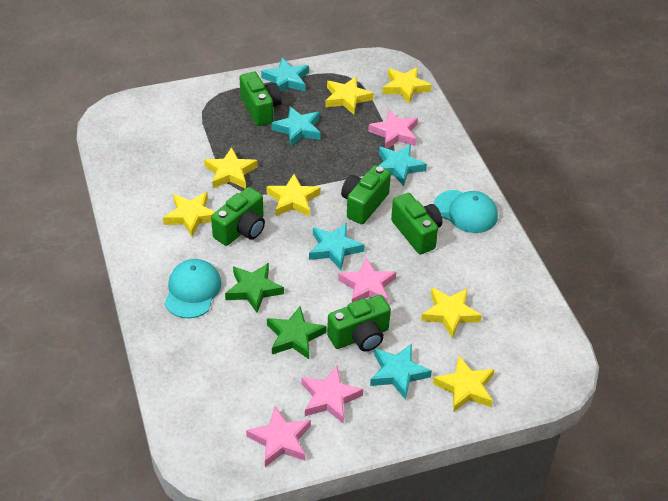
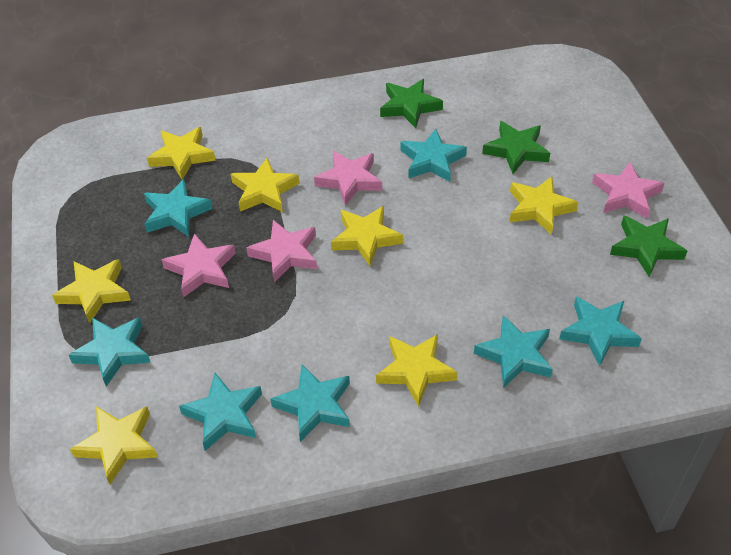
green camera: 5 -> 0
green star: 2 -> 3
turquoise cap: 2 -> 0
turquoise star: 5 -> 7

